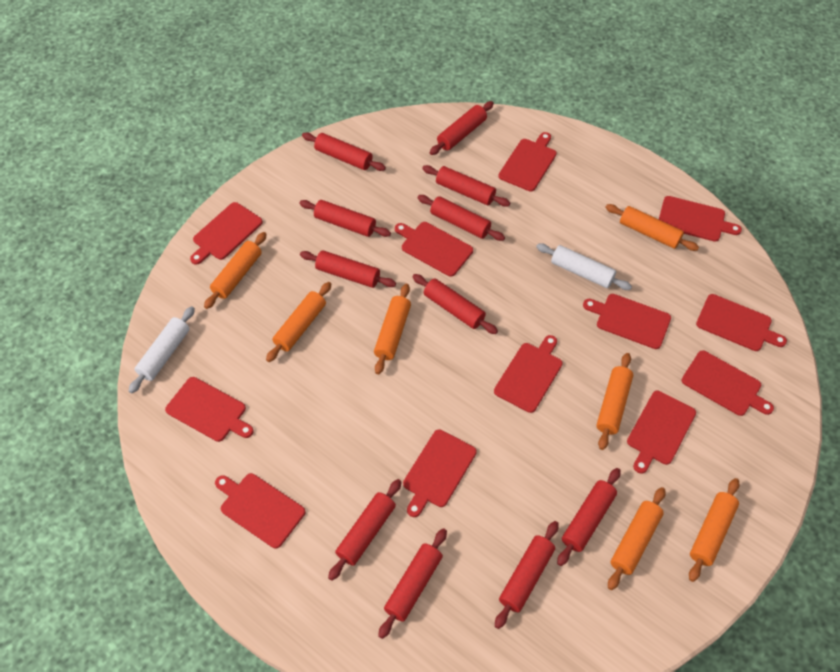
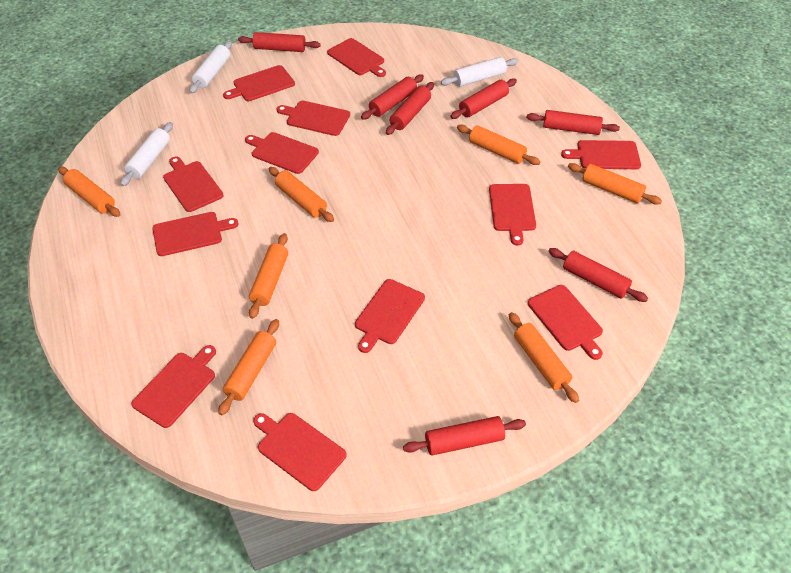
red rolling pin: 11 -> 7
white rolling pin: 2 -> 3

